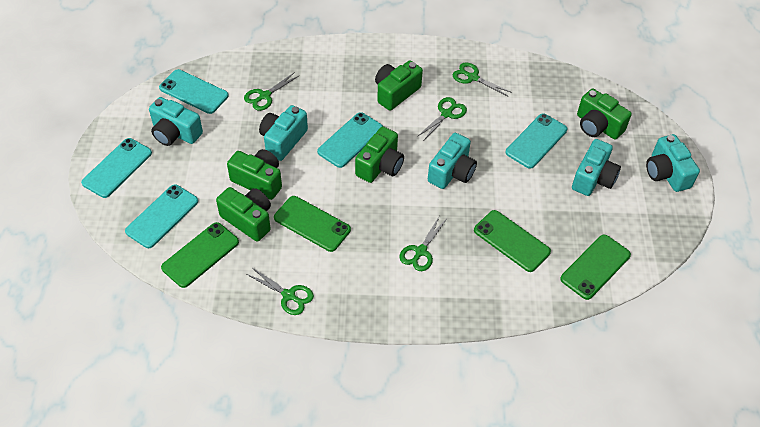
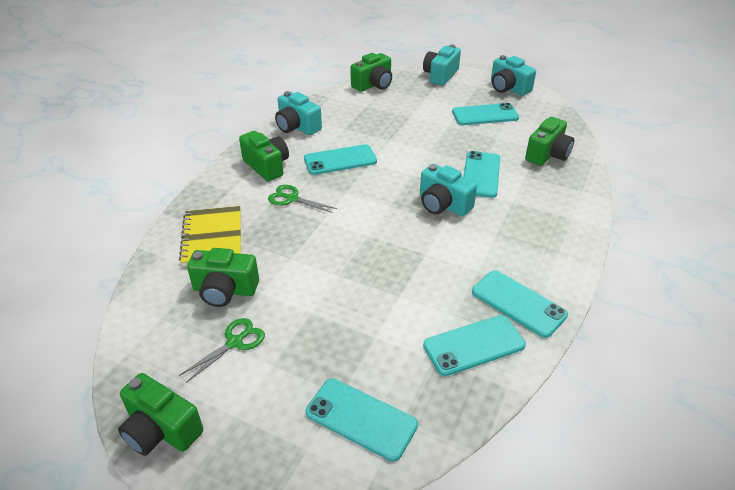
green phone: 4 -> 0
green scissors: 5 -> 2
turquoise camera: 5 -> 4
turquoise phone: 5 -> 6
yellow notebook: 0 -> 1

